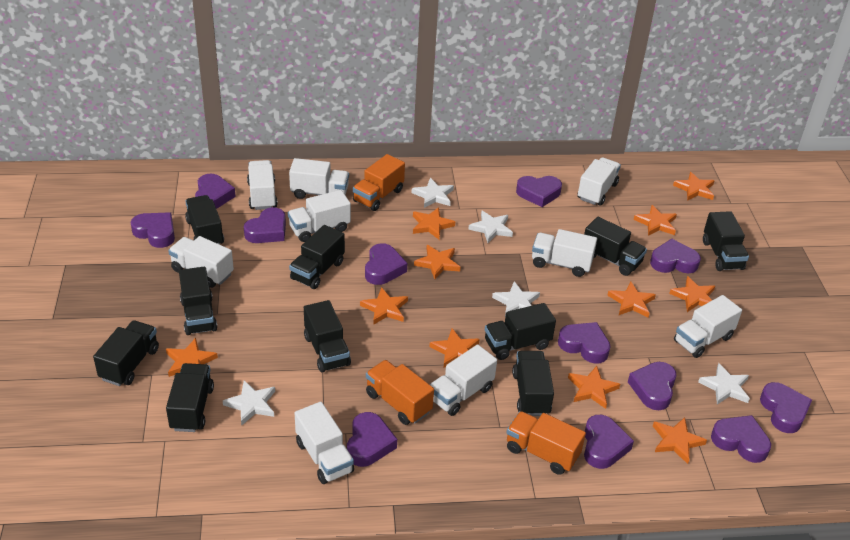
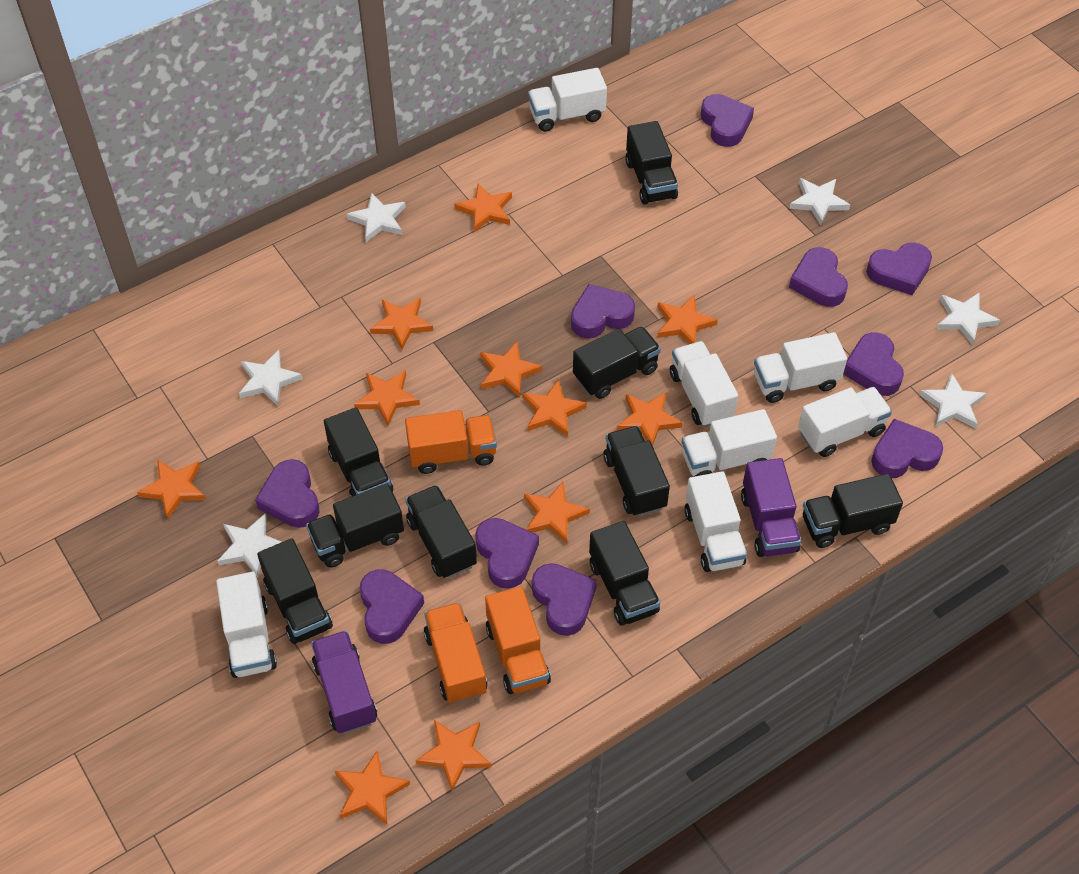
black truck: 10 -> 9
purple heart: 12 -> 10
purple truck: 0 -> 2
white star: 5 -> 6
white truck: 9 -> 7

